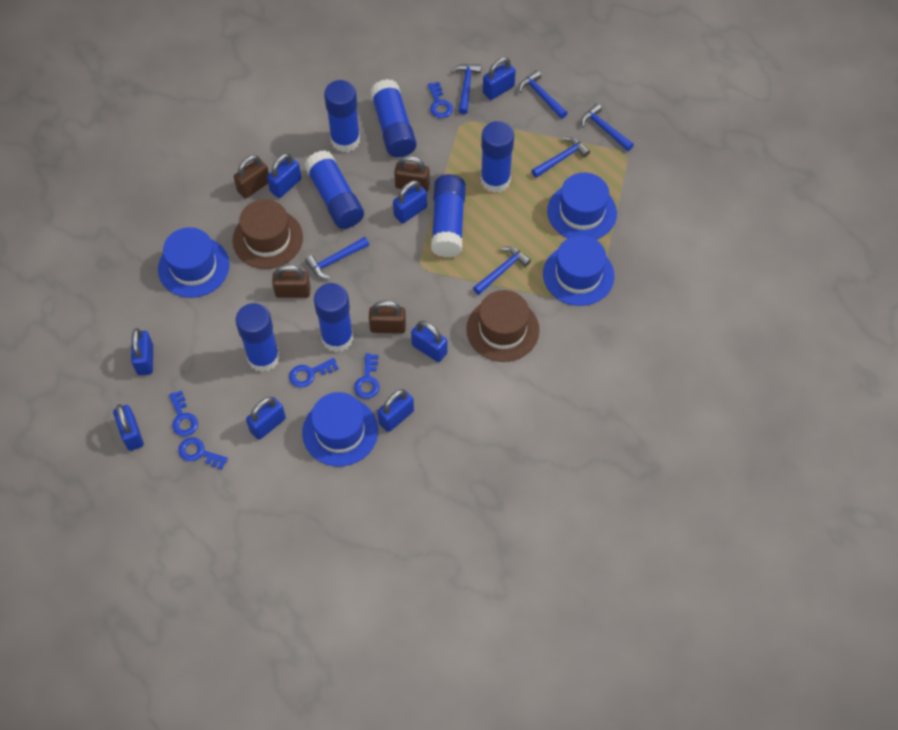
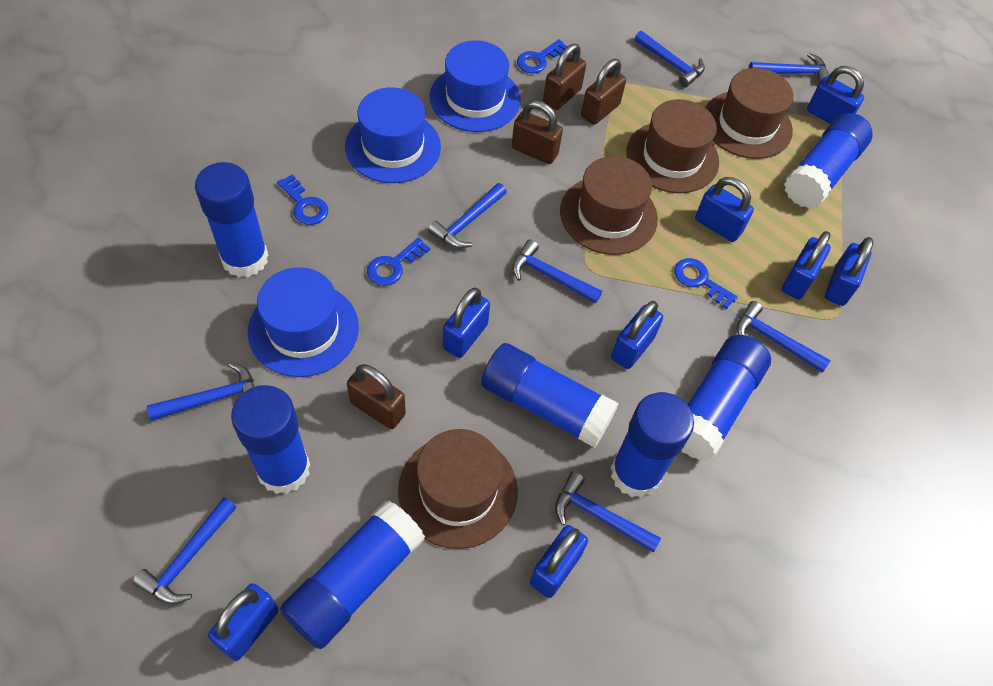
blue hammer: 6 -> 8
blue hat: 4 -> 3
blue key: 5 -> 4
brown hat: 2 -> 4

